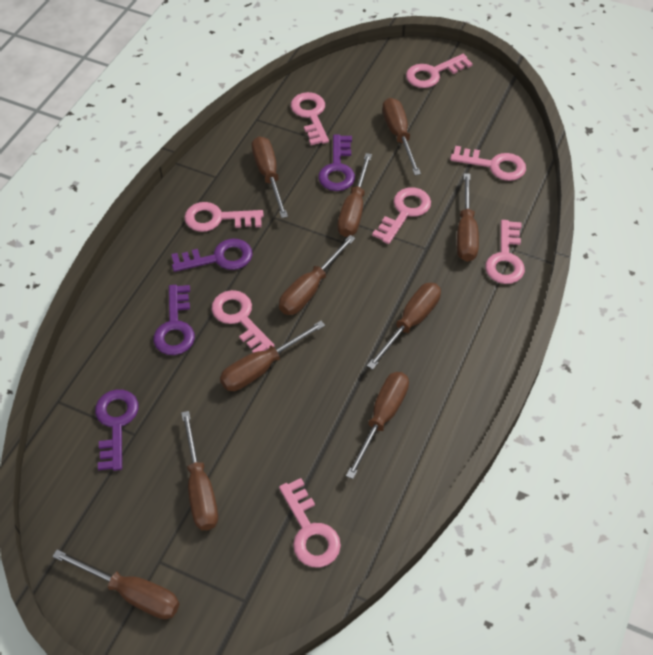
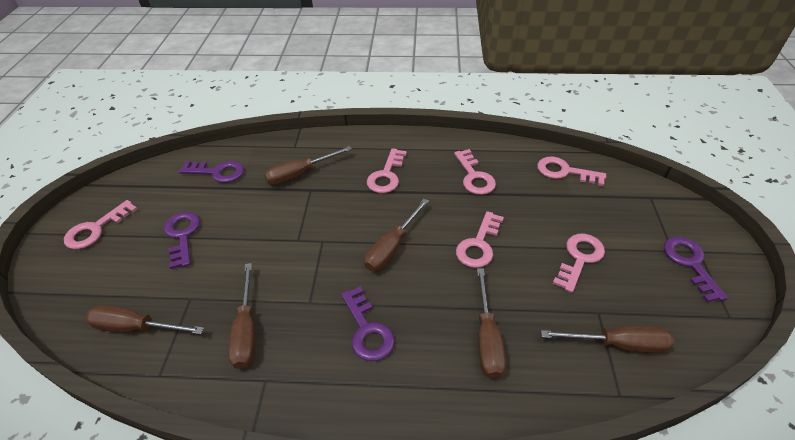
brown screwdriver: 10 -> 6
pink key: 8 -> 6

